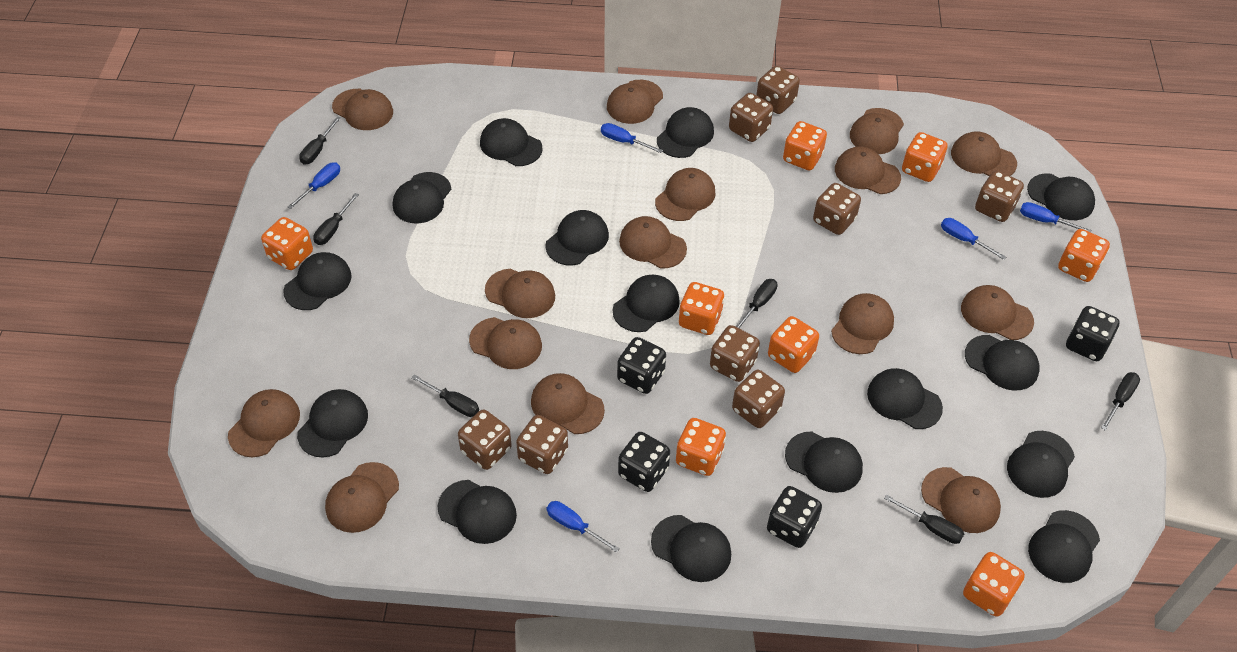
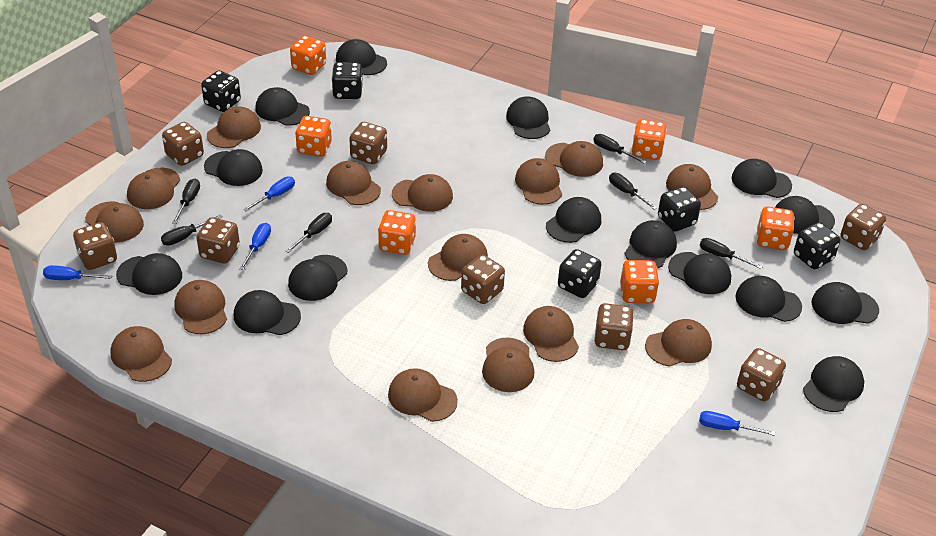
black dice: 4 -> 5
blue screwdriver: 5 -> 4
orange dice: 8 -> 6

